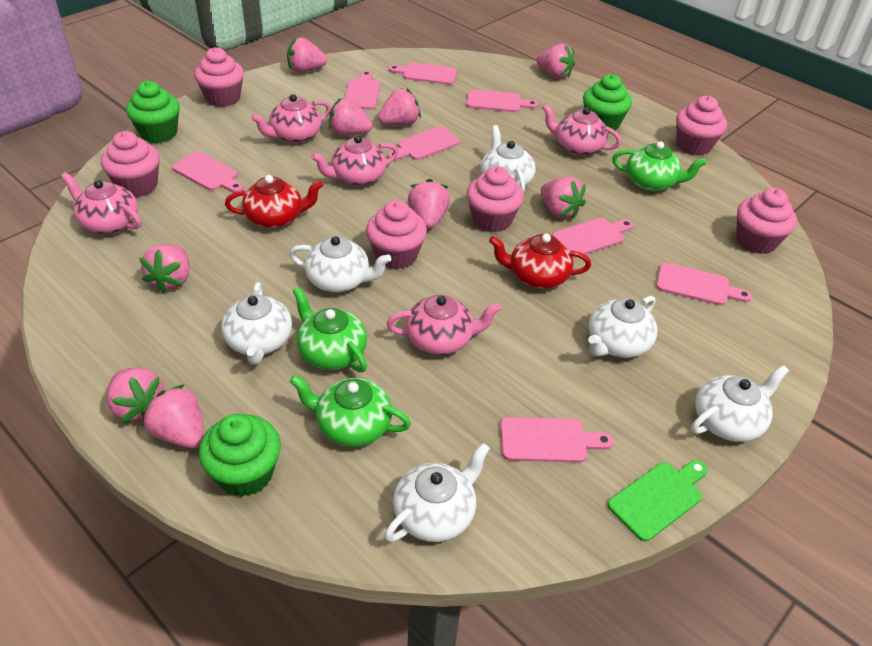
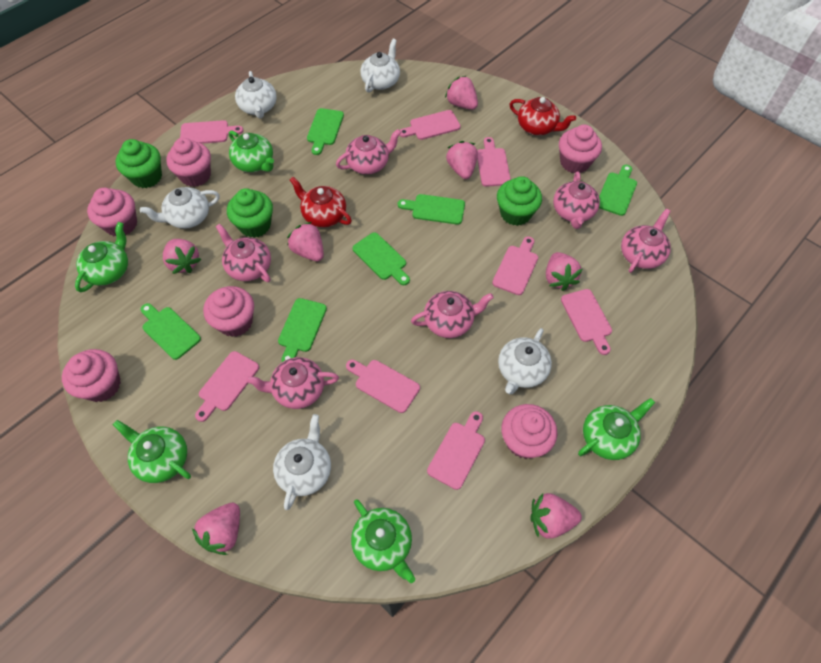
green cutting board: 1 -> 6
green teapot: 3 -> 5
pink strawberry: 9 -> 7
pink teapot: 5 -> 6
white teapot: 6 -> 5

